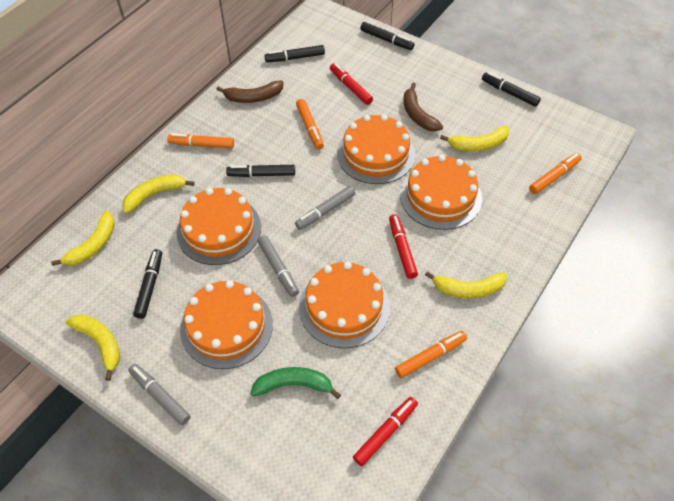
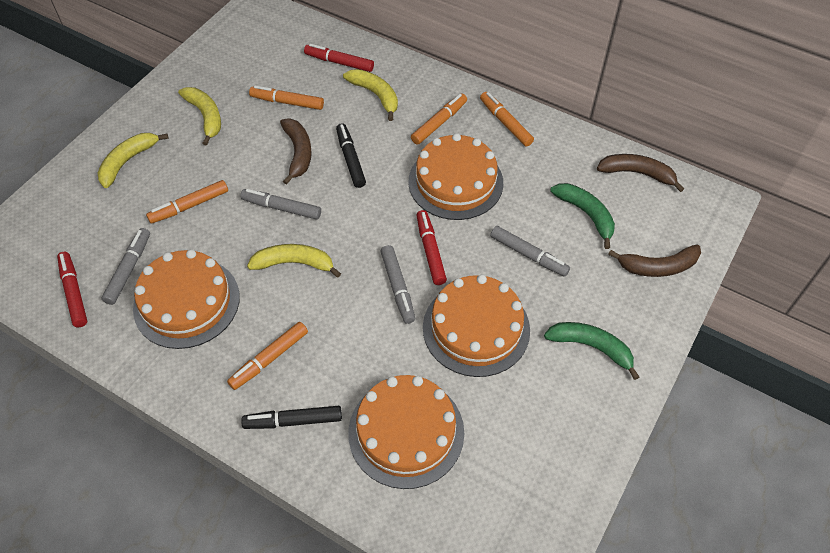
black marker: 5 -> 2
brown banana: 2 -> 3
green banana: 1 -> 2
grey marker: 3 -> 4
orange cake: 5 -> 4
orange marker: 4 -> 5
yellow banana: 5 -> 4

